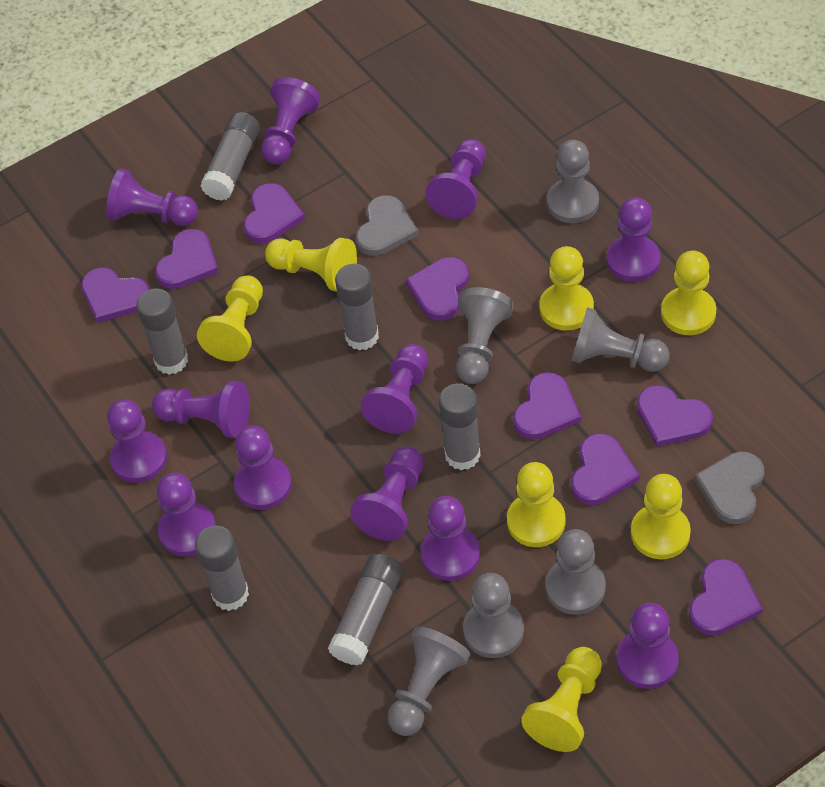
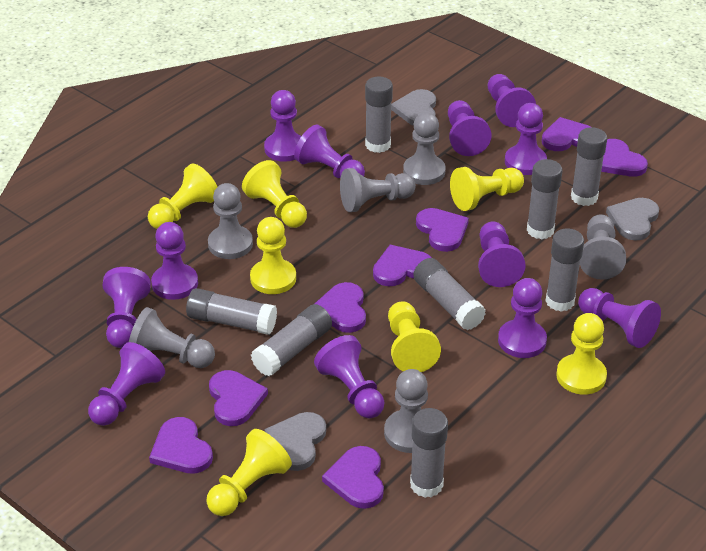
grey glue stick: 6 -> 8
grey heart: 2 -> 3

